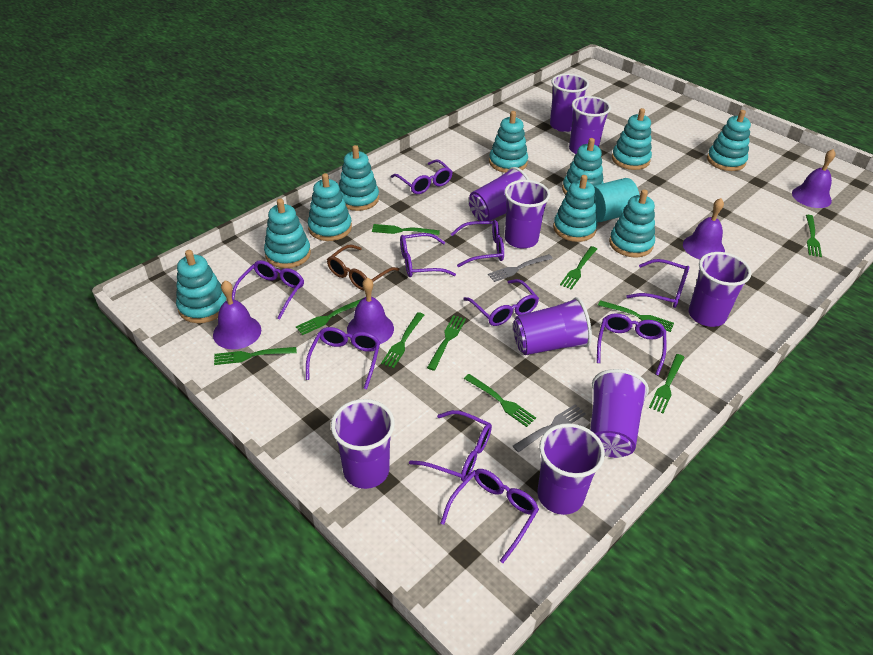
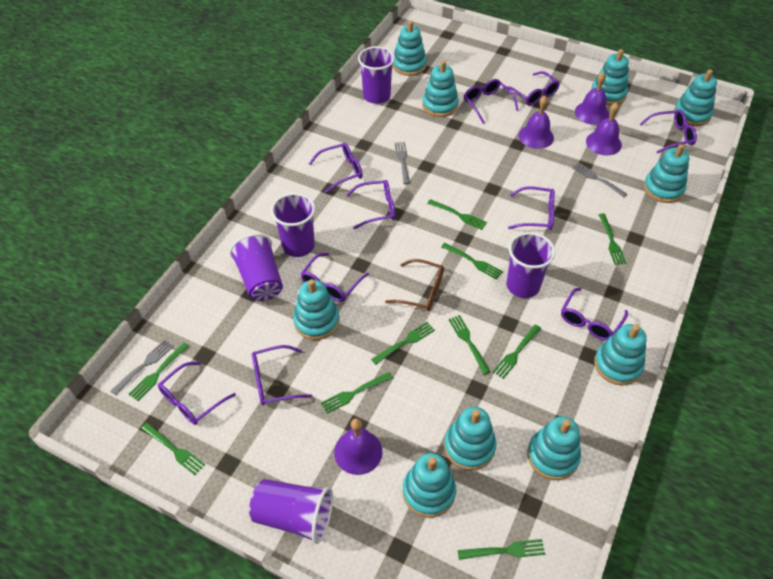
grey fork: 2 -> 3
purple cup: 9 -> 5
turquoise cylinder: 1 -> 0

